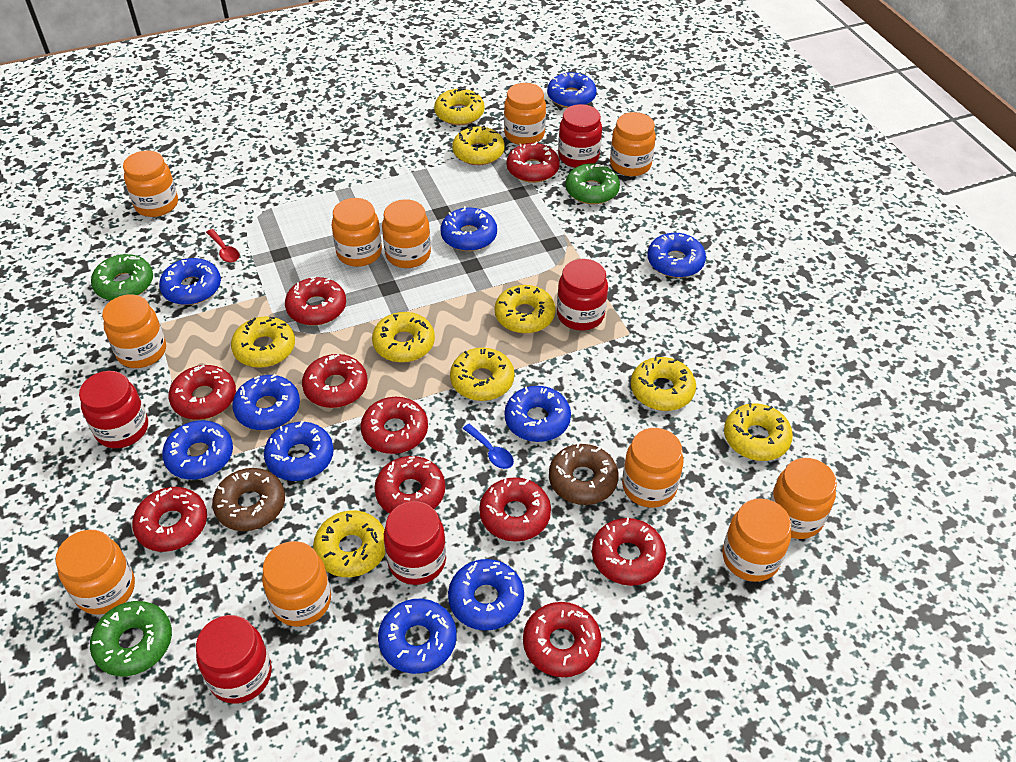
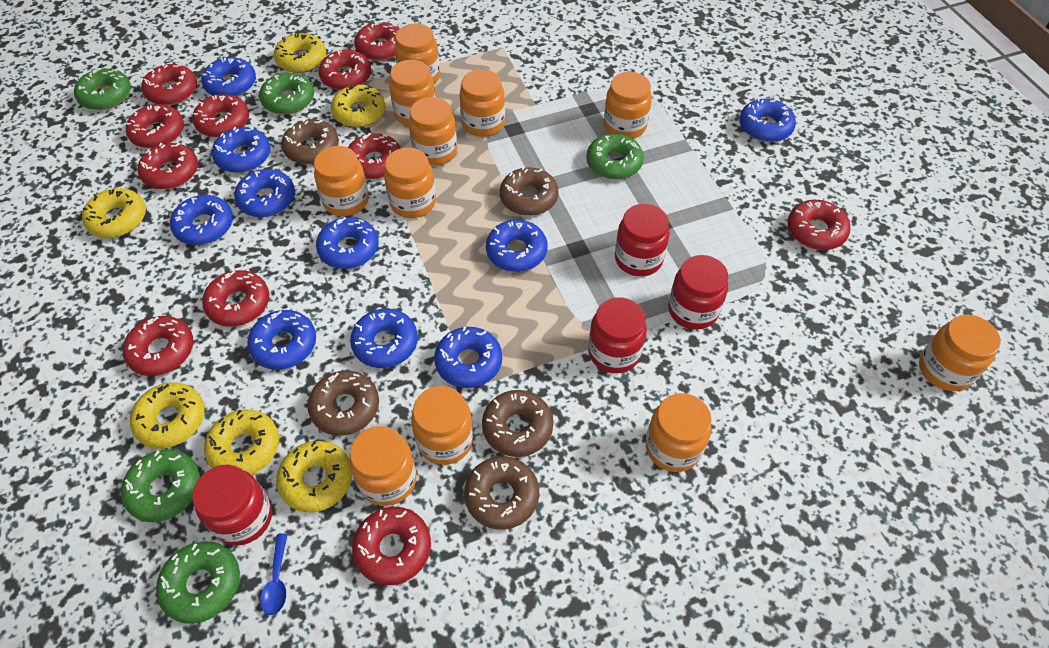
brown donut: 2 -> 5
green donut: 3 -> 5
red donut: 10 -> 11
red jar: 5 -> 4
red spoon: 1 -> 0
yellow donut: 9 -> 6

